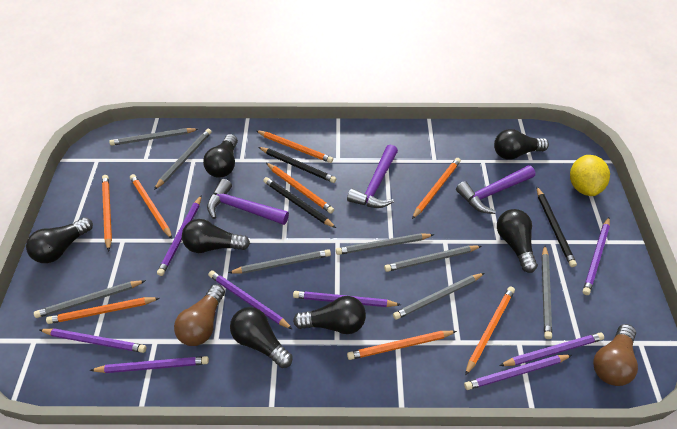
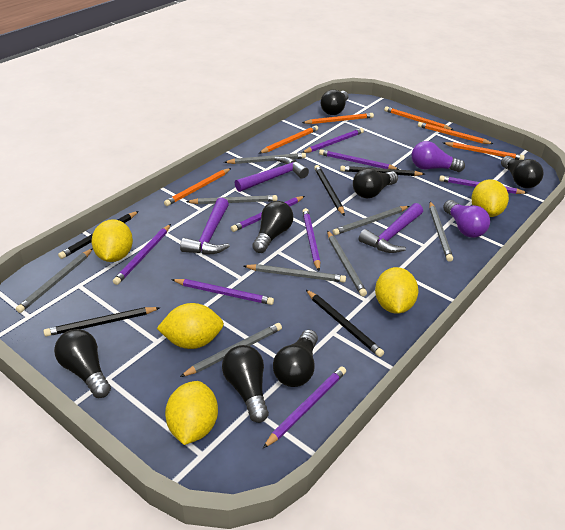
black pencil: 3 -> 5
brown light bulb: 2 -> 0
orange pencil: 8 -> 6
purple light bulb: 0 -> 2
yellow lemon: 1 -> 5

